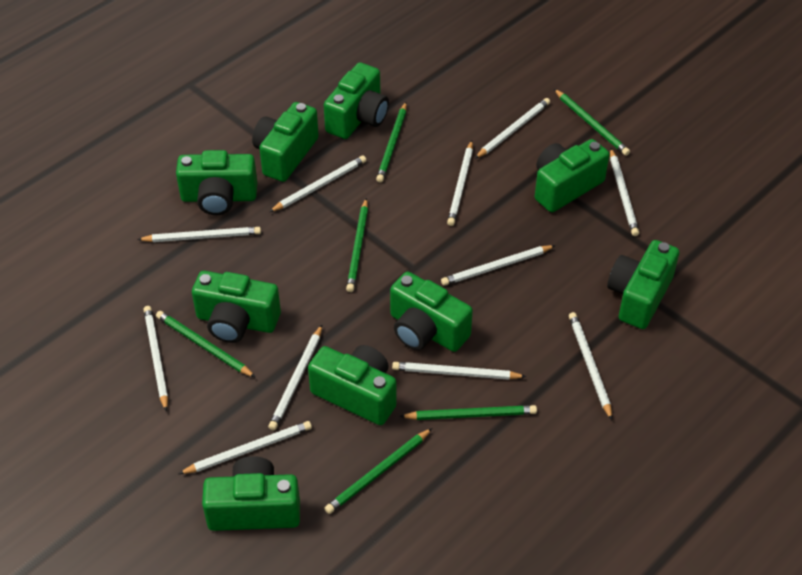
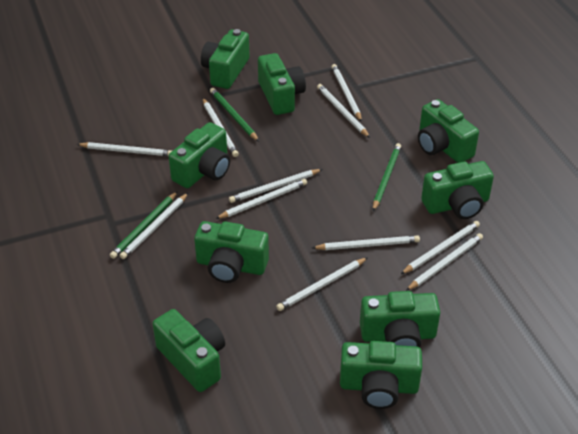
green pencil: 6 -> 3

